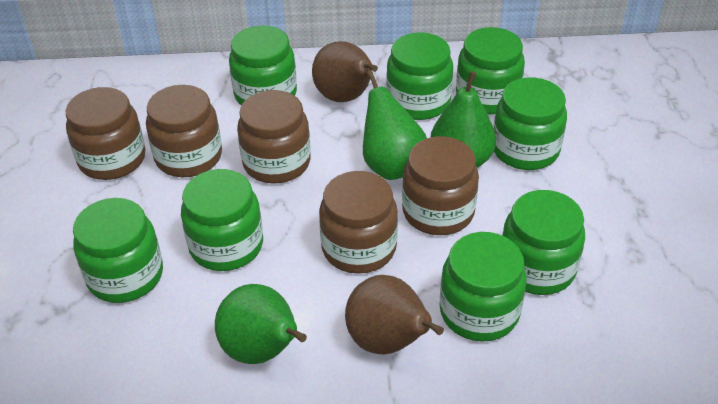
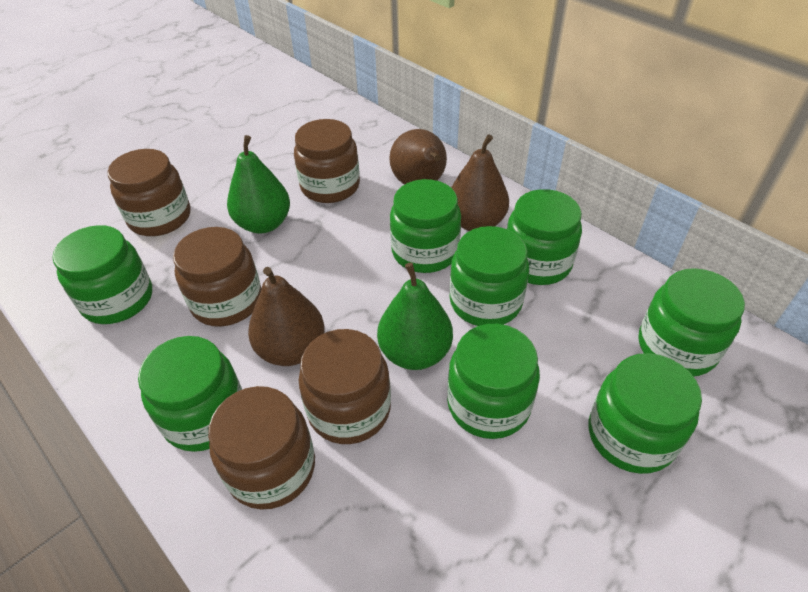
brown pear: 2 -> 3
green pear: 3 -> 2

